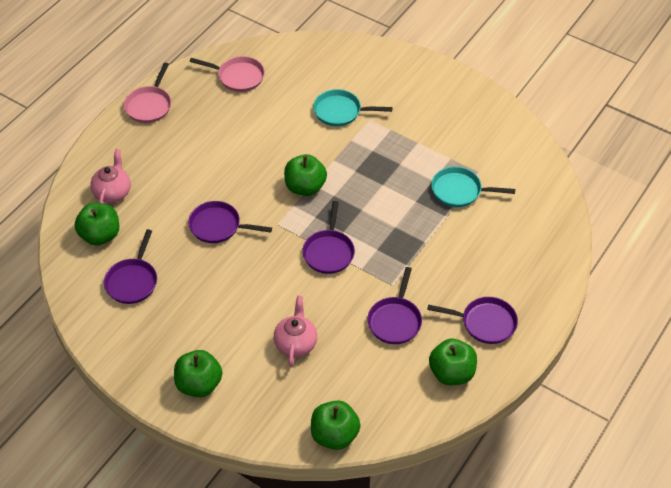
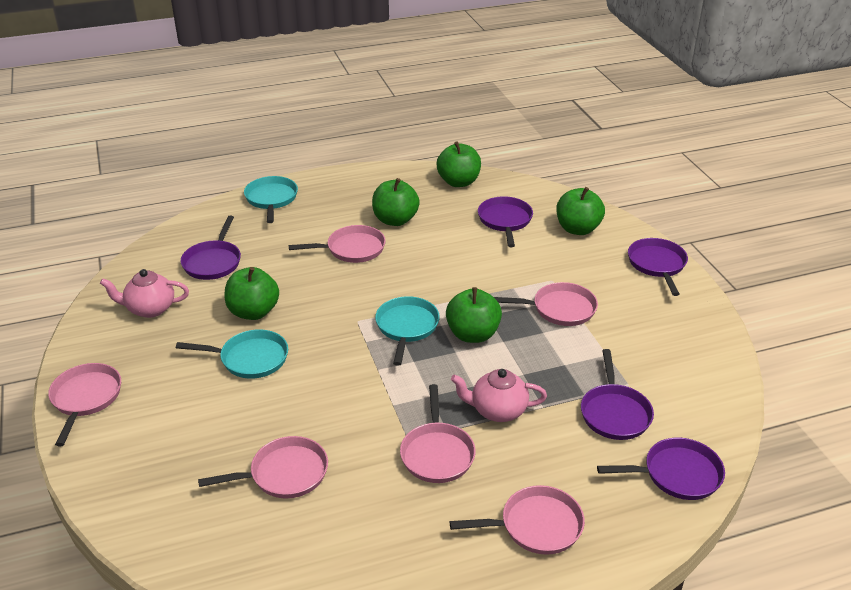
pink pan: 2 -> 6
turquoise pan: 2 -> 3

